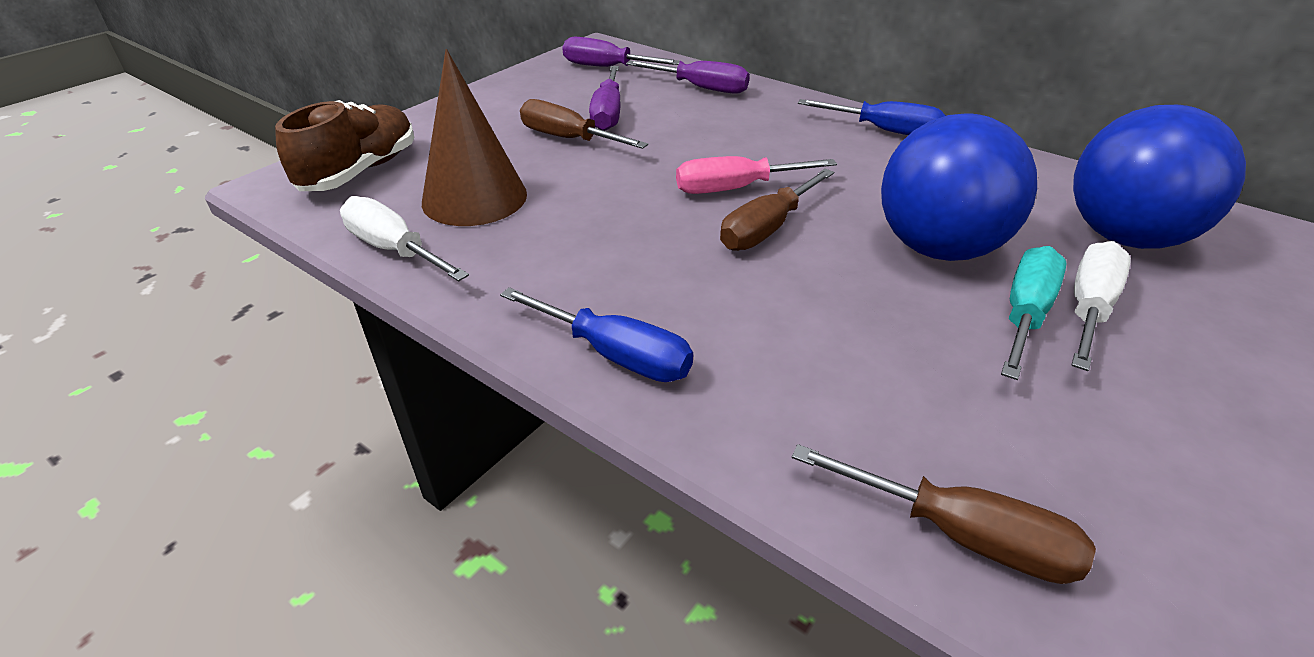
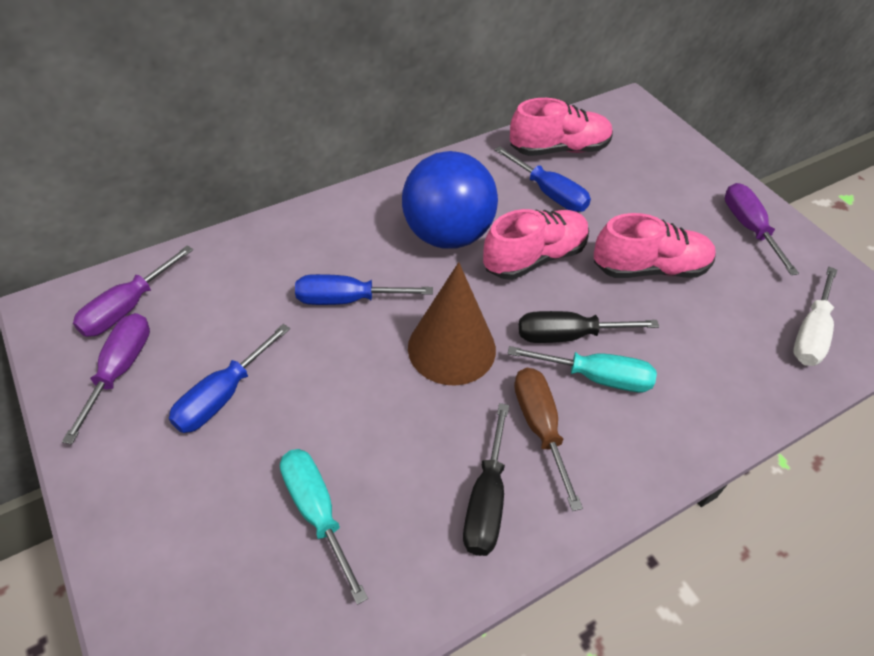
black screwdriver: 0 -> 2
blue ball: 2 -> 1
blue screwdriver: 2 -> 3
brown screwdriver: 3 -> 1
brown shoe: 1 -> 0
pink screwdriver: 1 -> 0
pink shoe: 0 -> 3
turquoise screwdriver: 1 -> 2
white screwdriver: 2 -> 1

